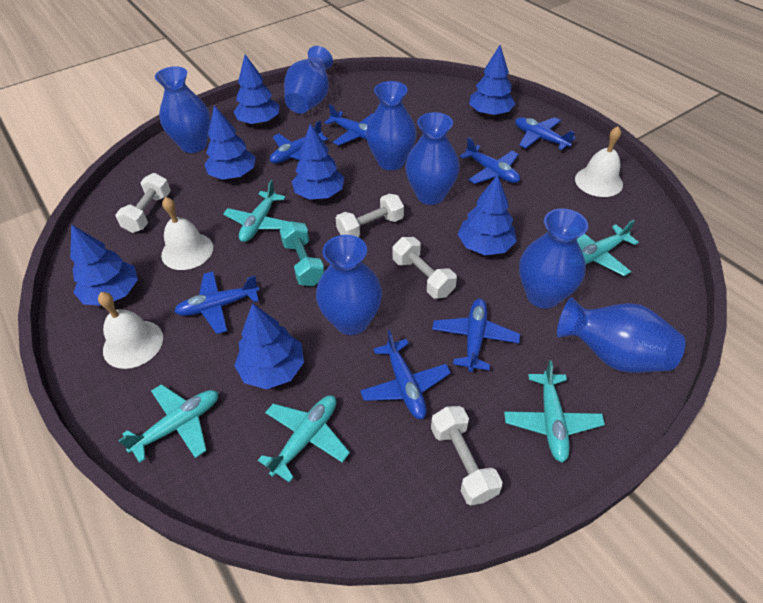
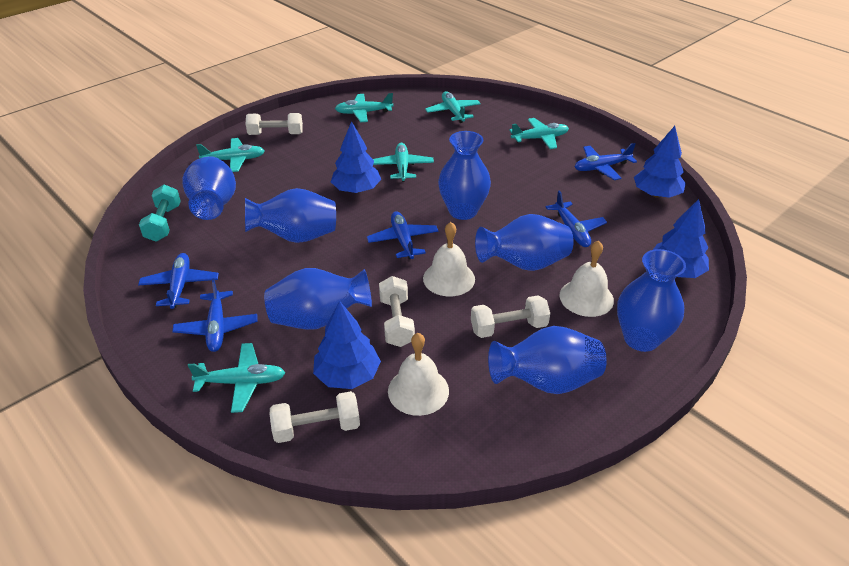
blue plane: 7 -> 5
blue tree: 7 -> 4
turquoise plane: 5 -> 6

